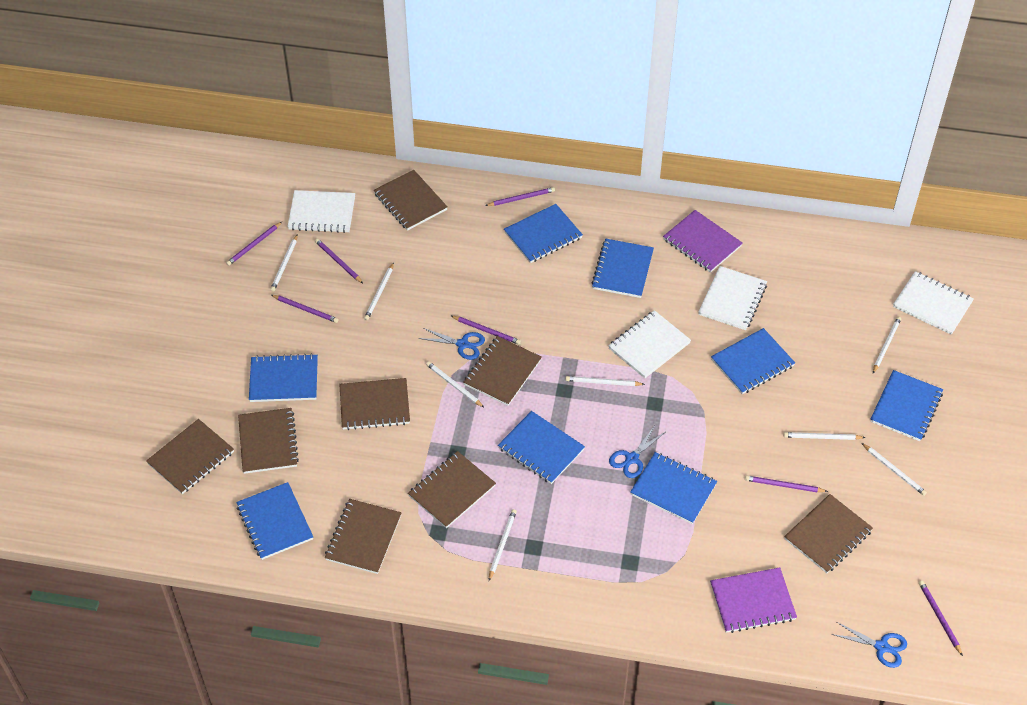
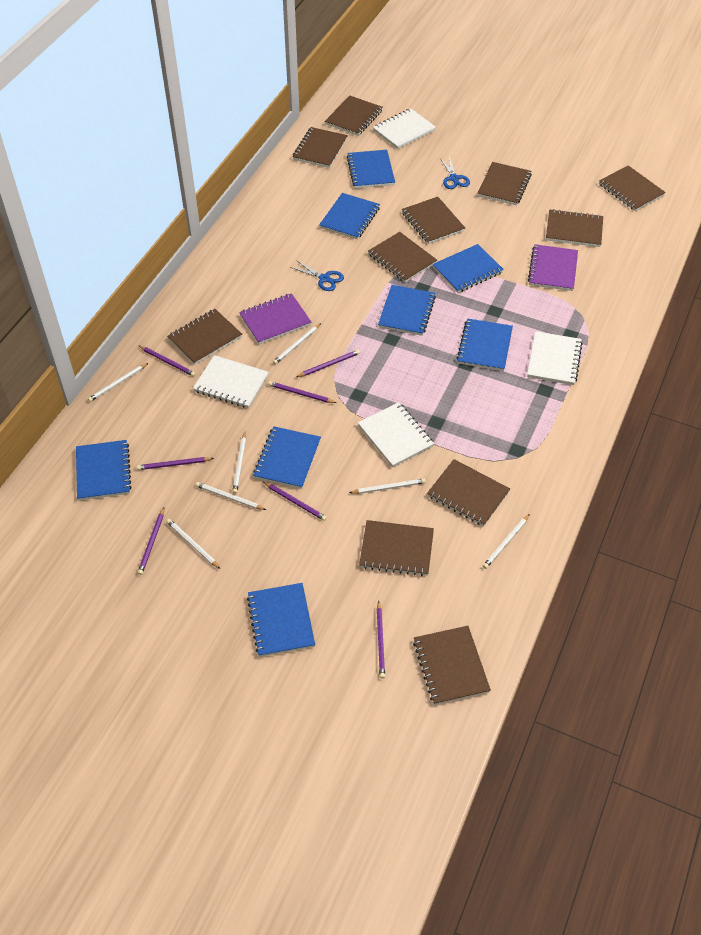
blue scissors: 3 -> 2
brown notebook: 8 -> 11
white pencil: 8 -> 7

